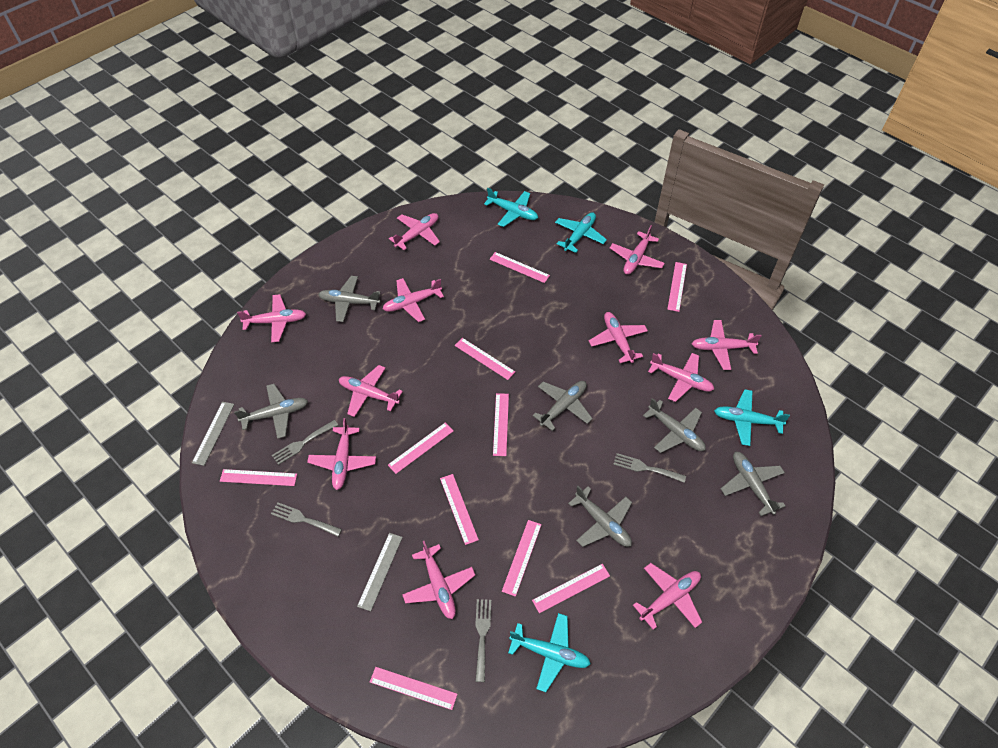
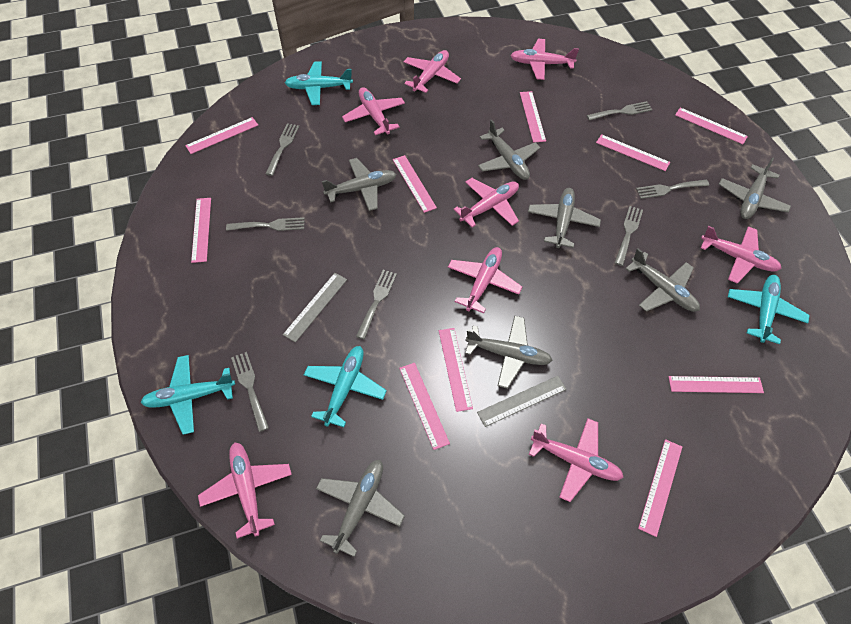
grey fork: 4 -> 7
grey plane: 6 -> 7
pink plane: 11 -> 8

